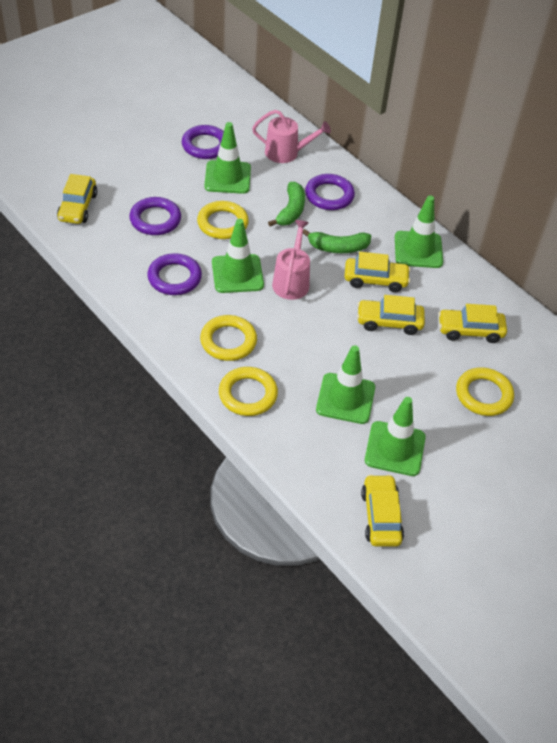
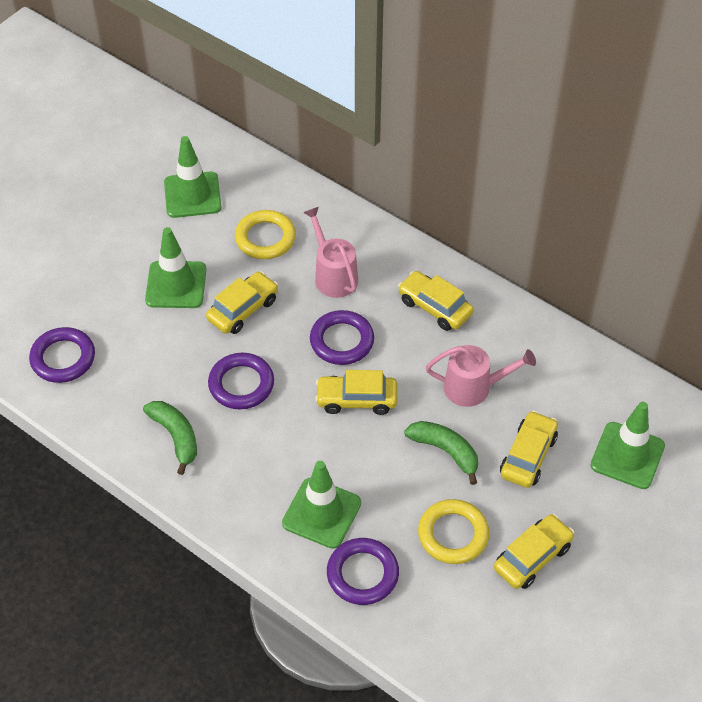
green traffic cone: 5 -> 4
yellow ring: 4 -> 2

